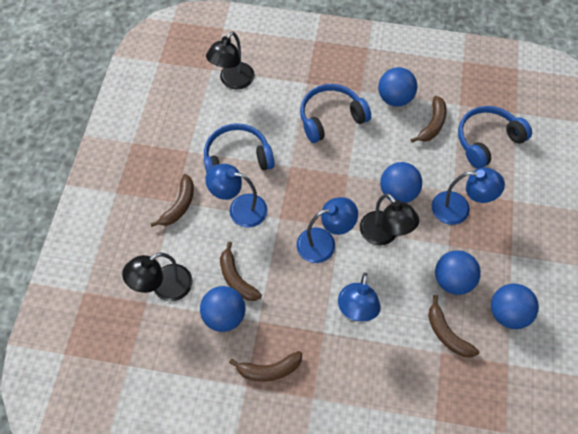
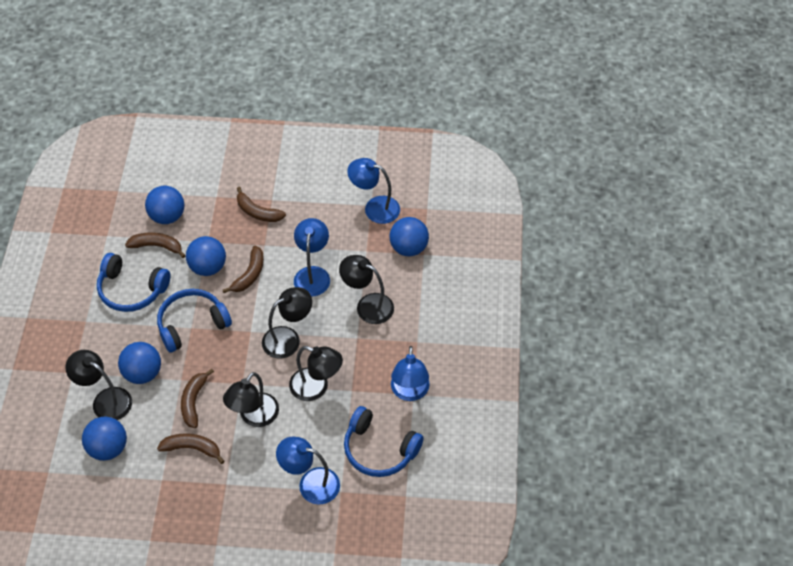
black lamp: 3 -> 5

